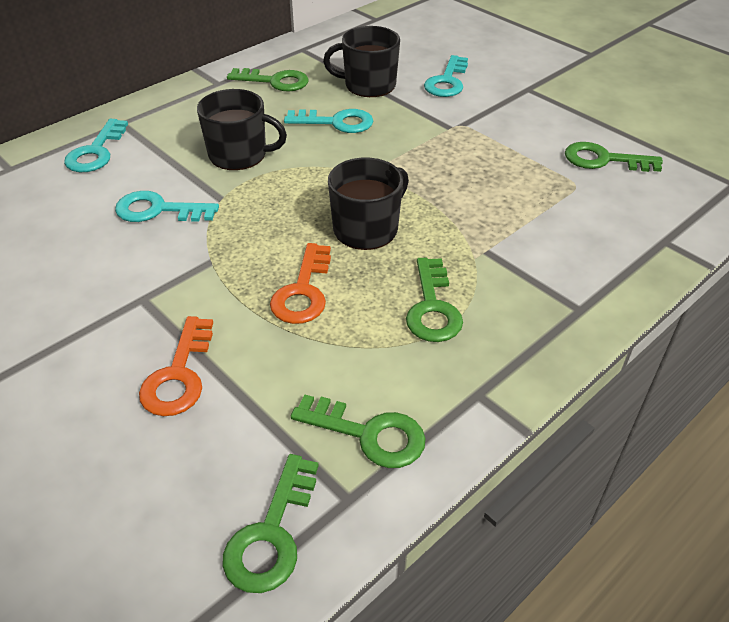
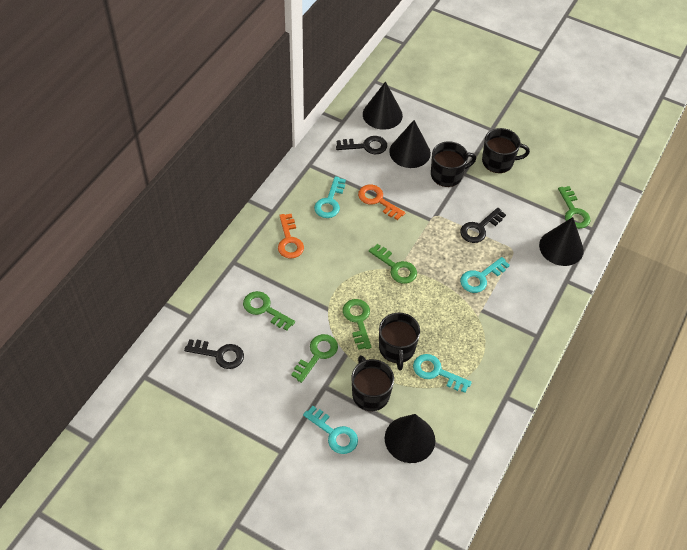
black cone: 0 -> 4
black key: 0 -> 3
black mug: 3 -> 4

